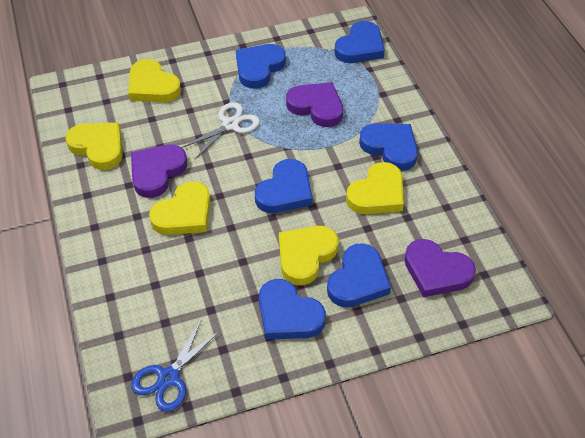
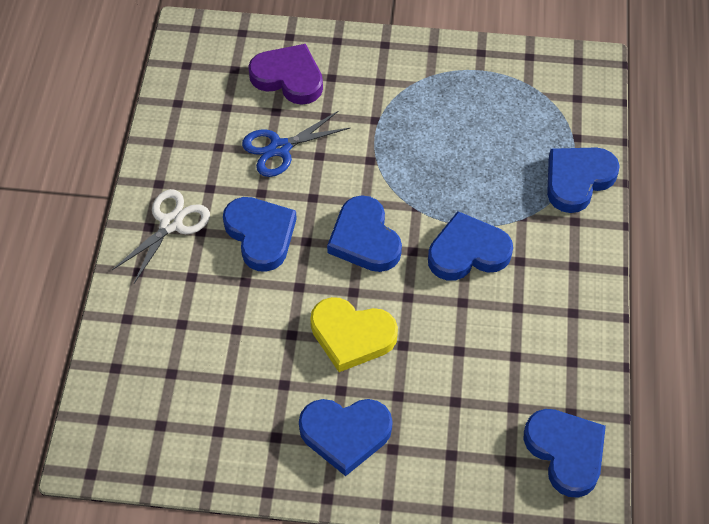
purple heart: 3 -> 1
yellow heart: 5 -> 1

